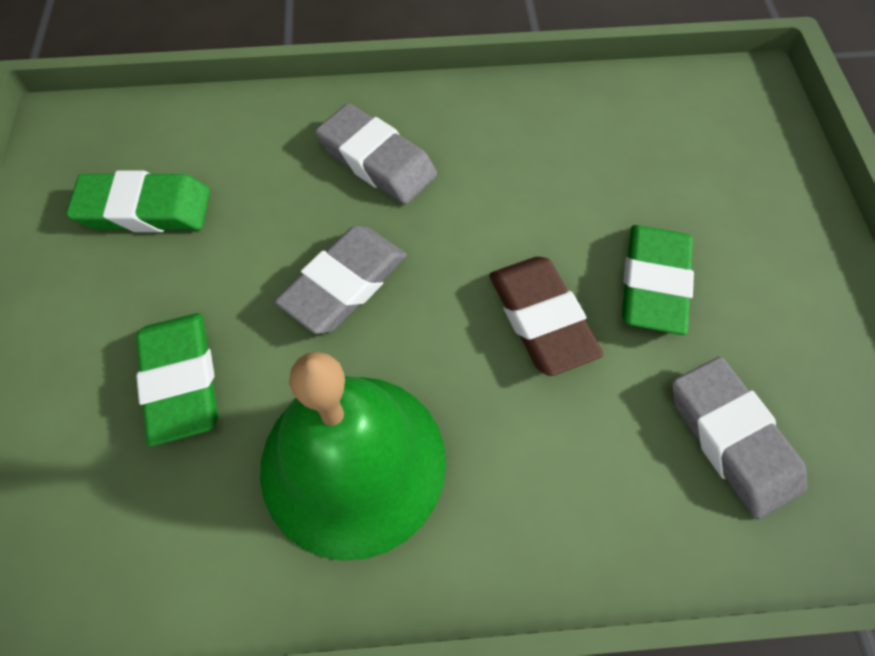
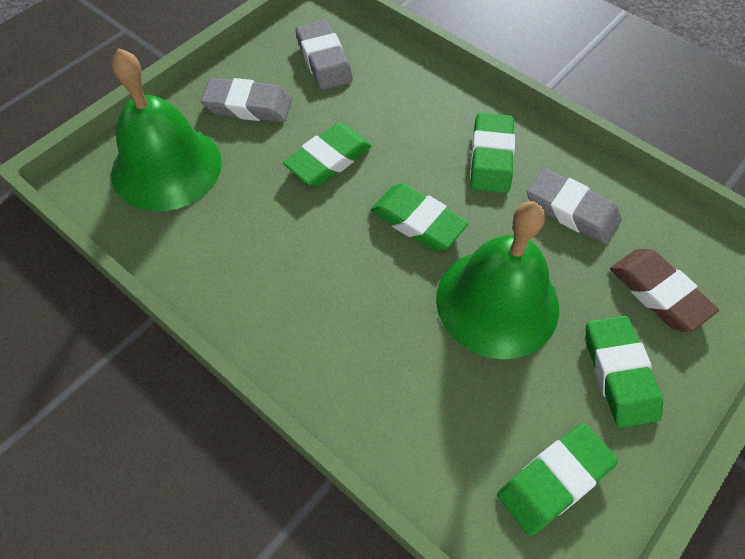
green bell: 1 -> 2
green eraser: 3 -> 5

